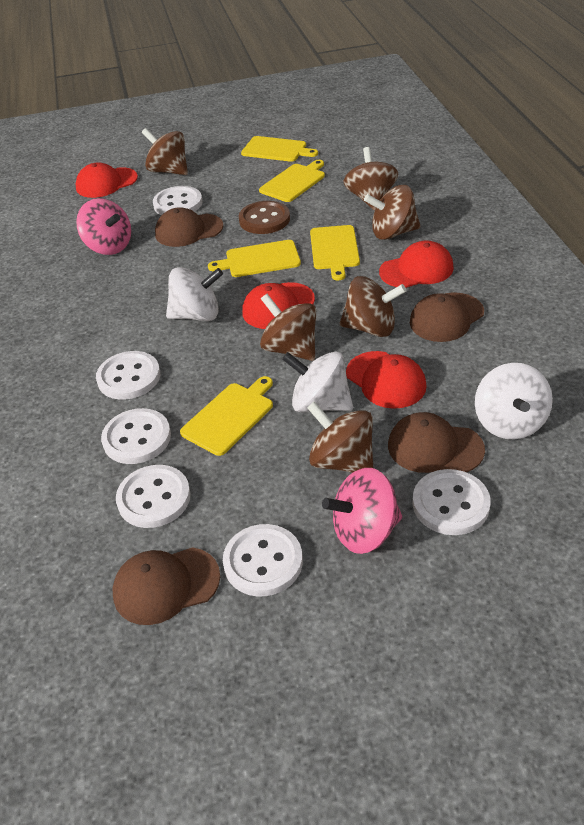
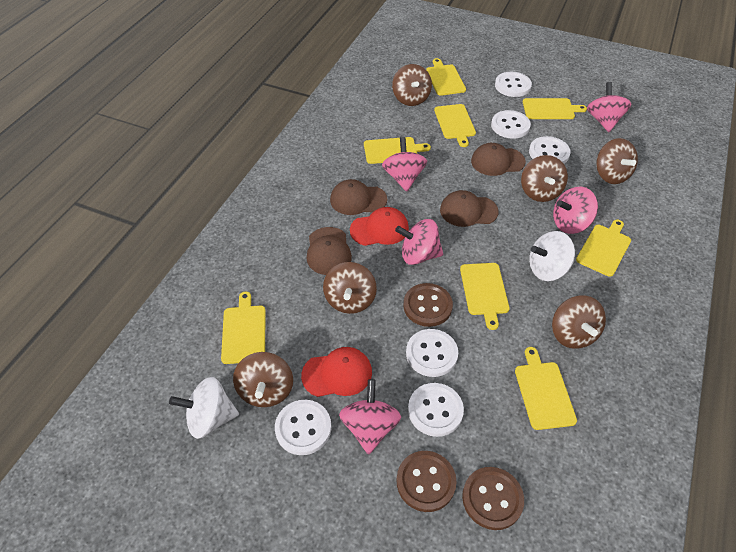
brown button: 1 -> 3
pink spinning top: 2 -> 5
red cap: 4 -> 2
white spinning top: 3 -> 2
yellow cutting board: 5 -> 8

